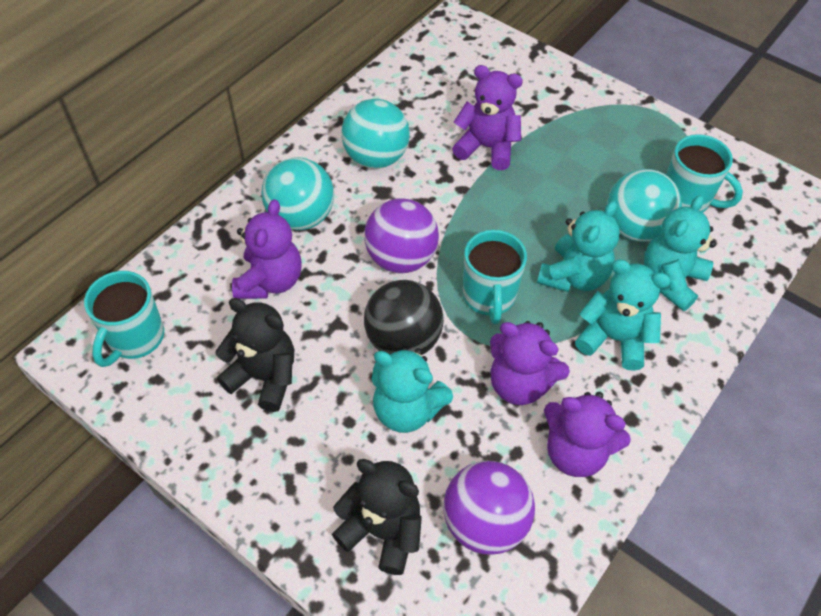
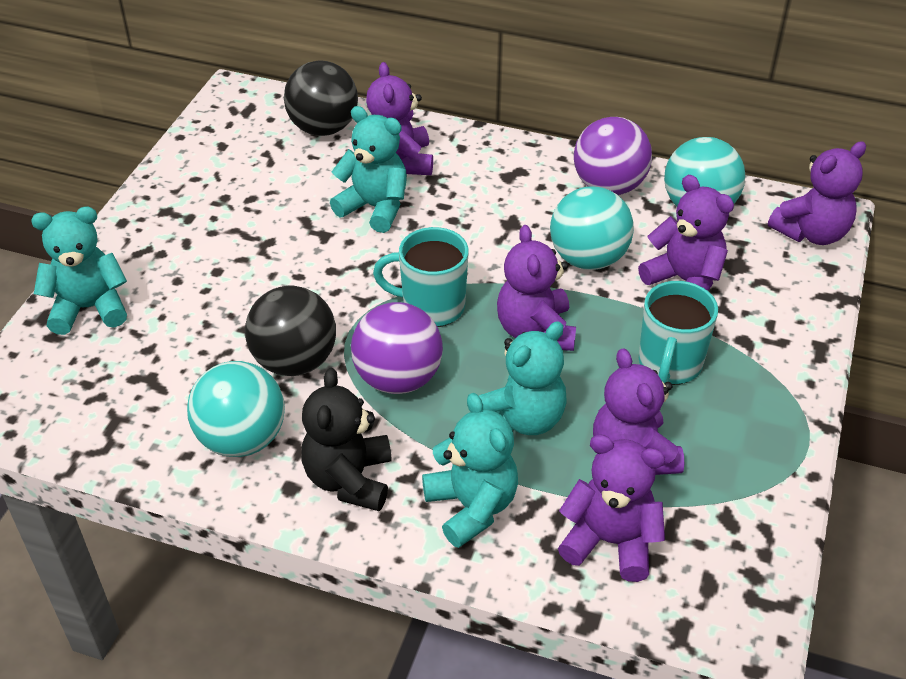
black ball: 1 -> 2
black teddy bear: 2 -> 1
purple teddy bear: 4 -> 6
turquoise mug: 3 -> 2

